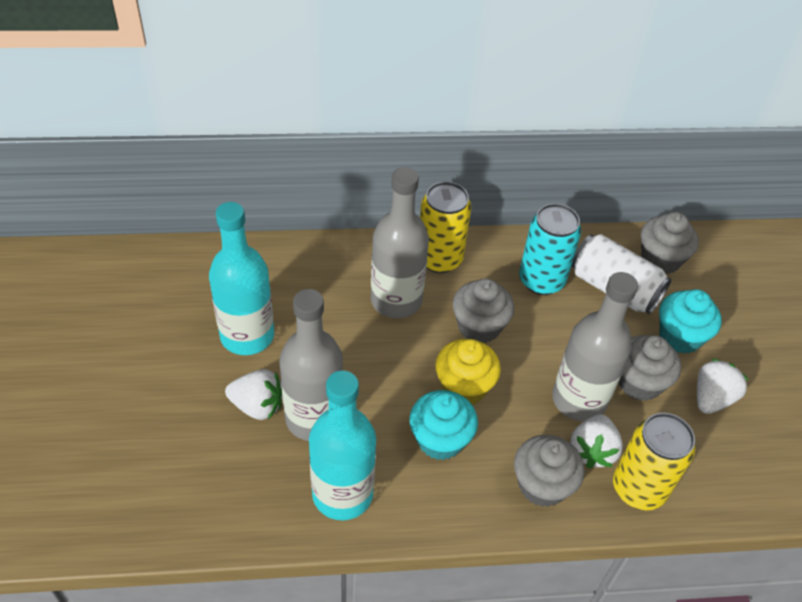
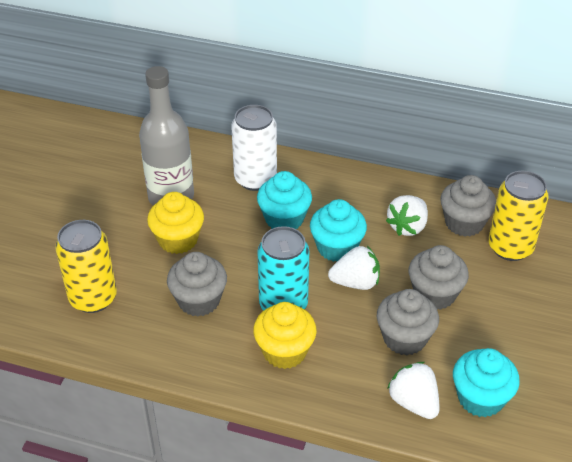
grey bottle: 3 -> 1
turquoise bottle: 2 -> 0
turquoise cupcake: 2 -> 3
yellow cupcake: 1 -> 2

